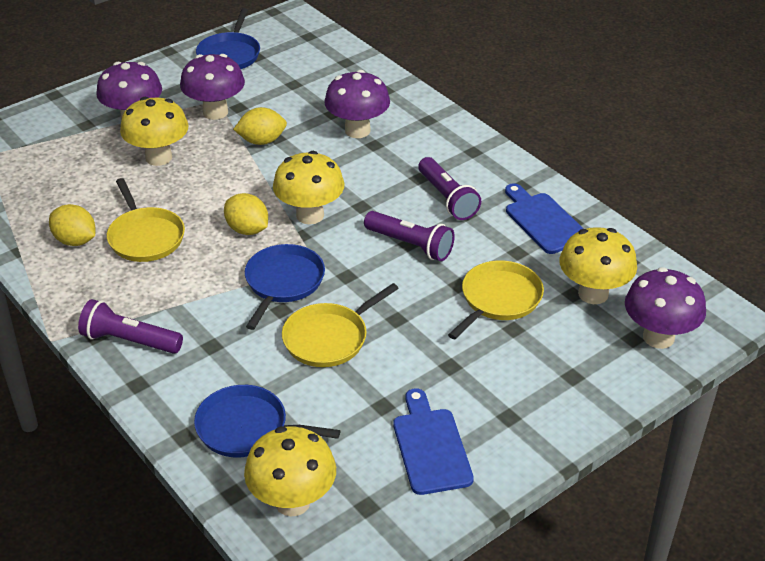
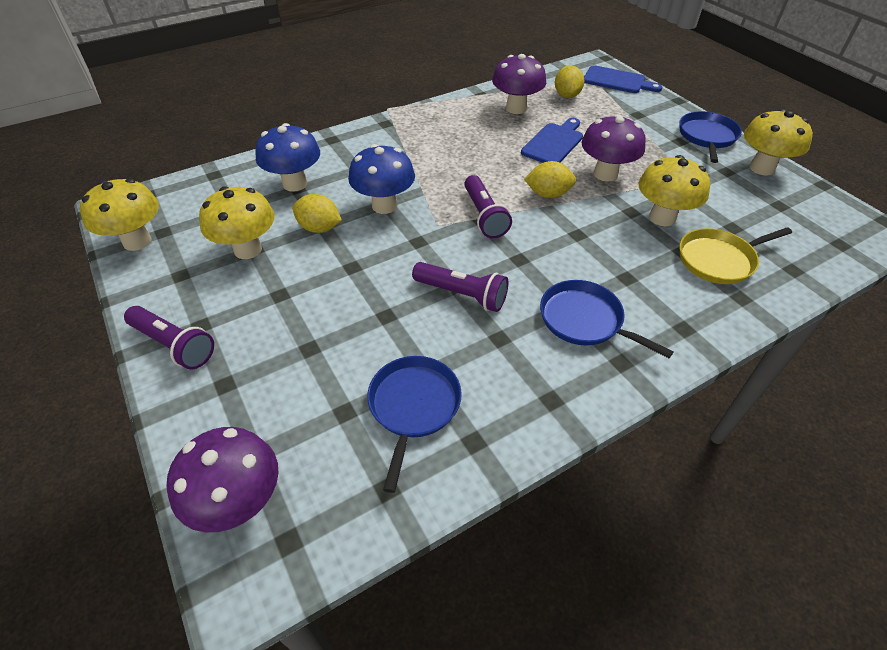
blue mushroom: 0 -> 2
purple mushroom: 4 -> 3
yellow pan: 3 -> 1

